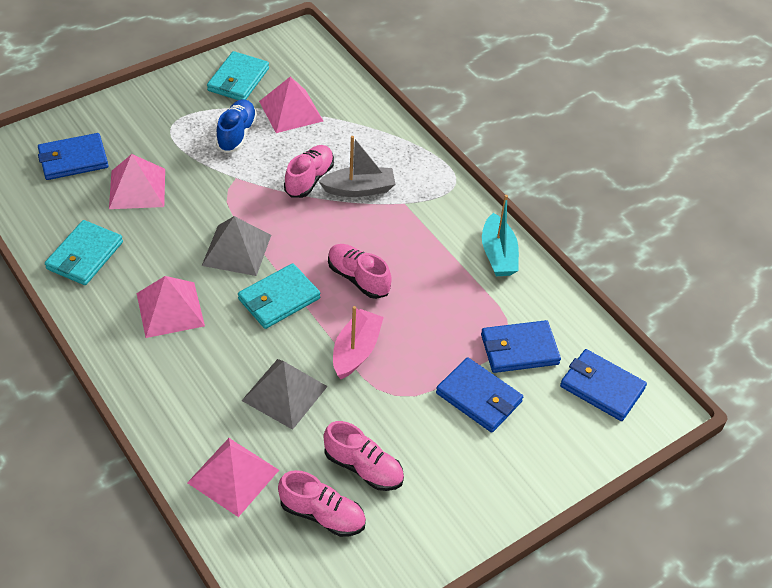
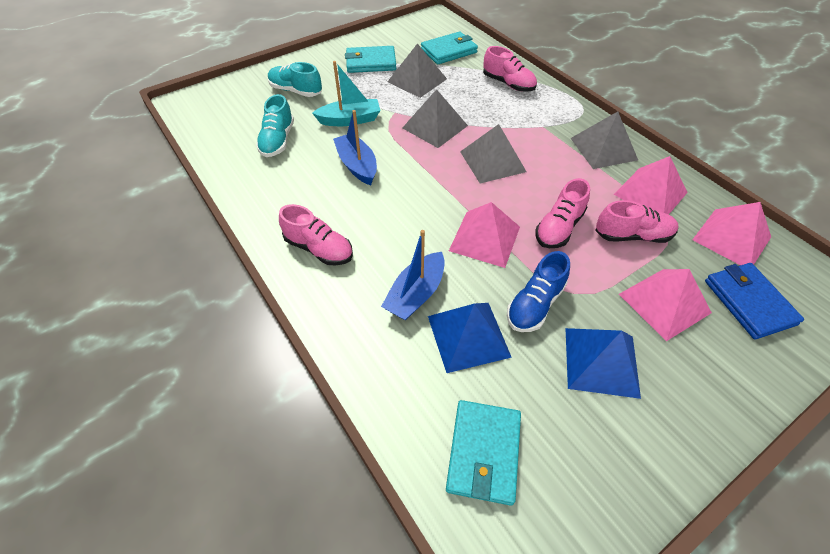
blue boat: 0 -> 2
blue pyramid: 0 -> 2
blue wallet: 4 -> 1
grey boat: 1 -> 0
grey pyramid: 2 -> 4
pink boat: 1 -> 0
turquoise shoe: 0 -> 2

